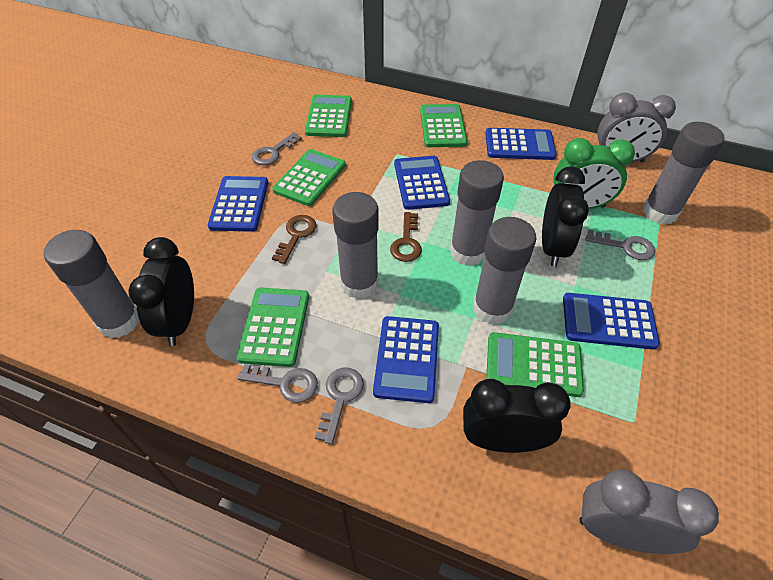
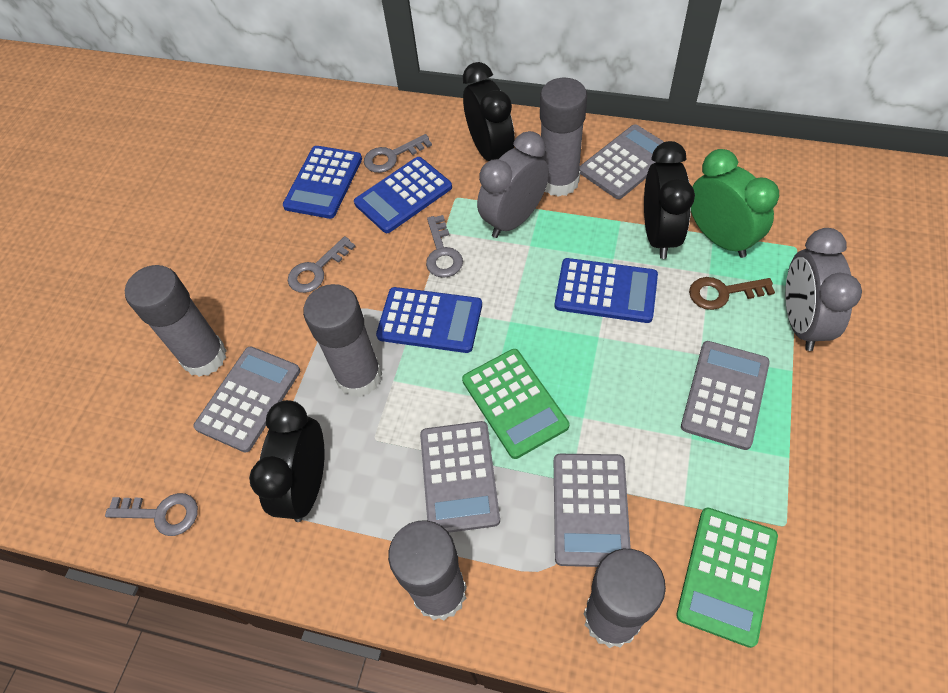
blue calculator: 5 -> 4
brown key: 2 -> 1
green calculator: 5 -> 2
grey calculator: 0 -> 5

